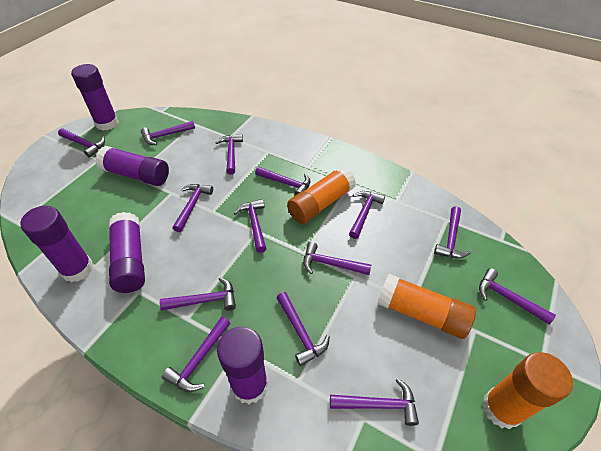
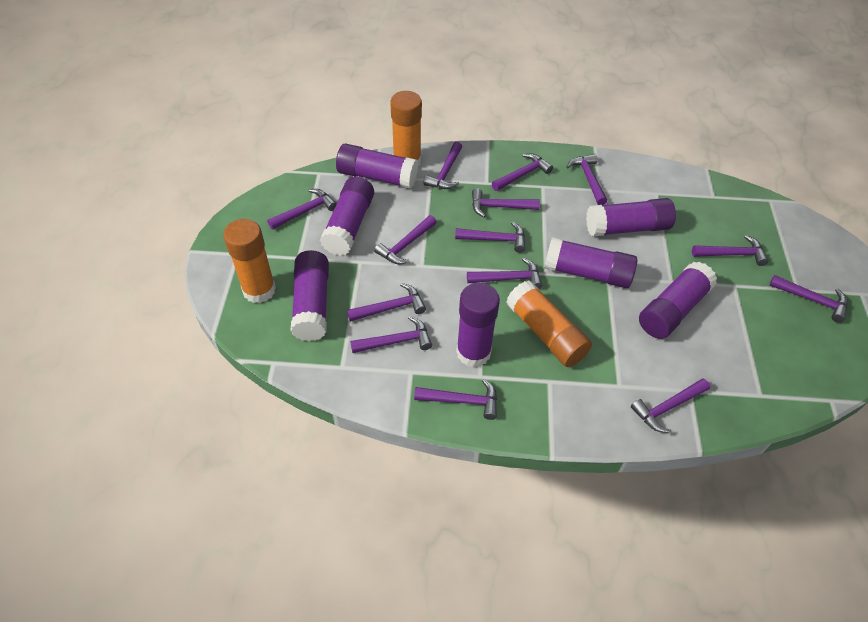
purple glue stick: 5 -> 7

